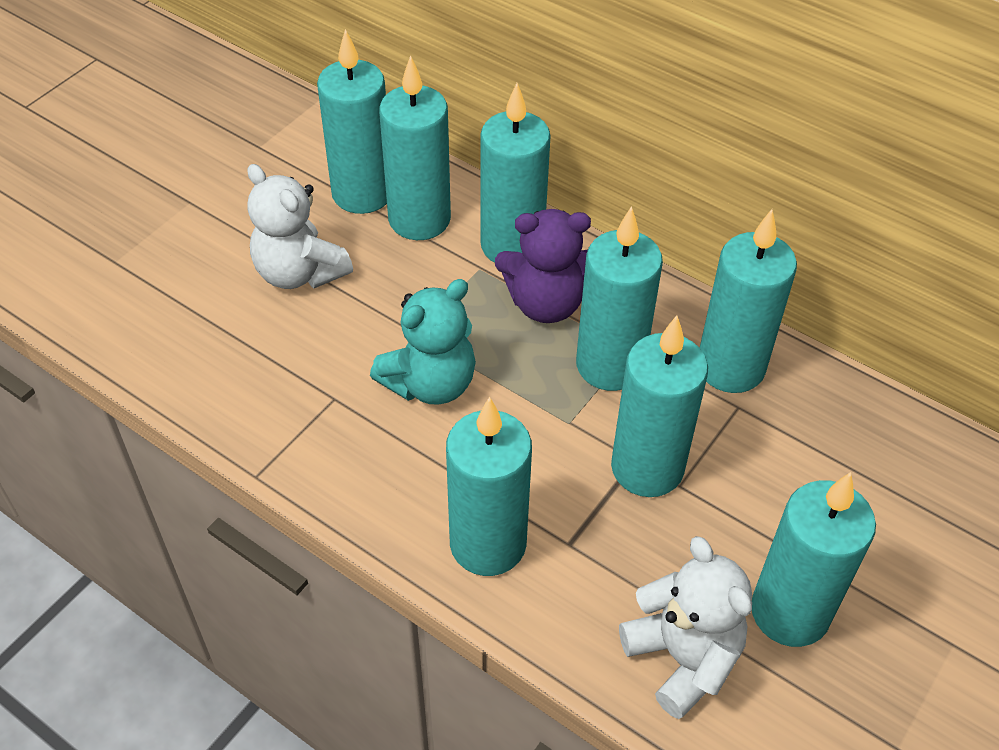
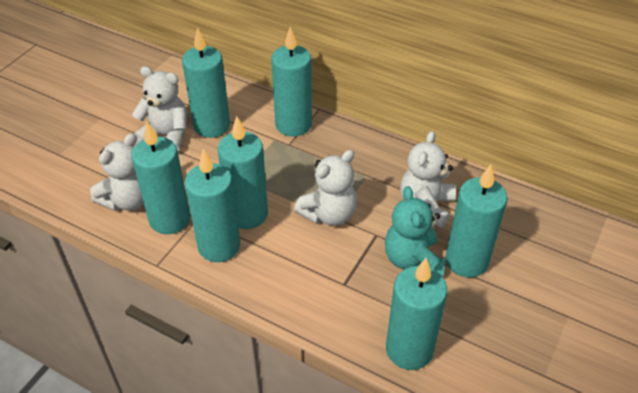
purple teddy bear: 1 -> 0
turquoise candle: 8 -> 7
white teddy bear: 2 -> 4

